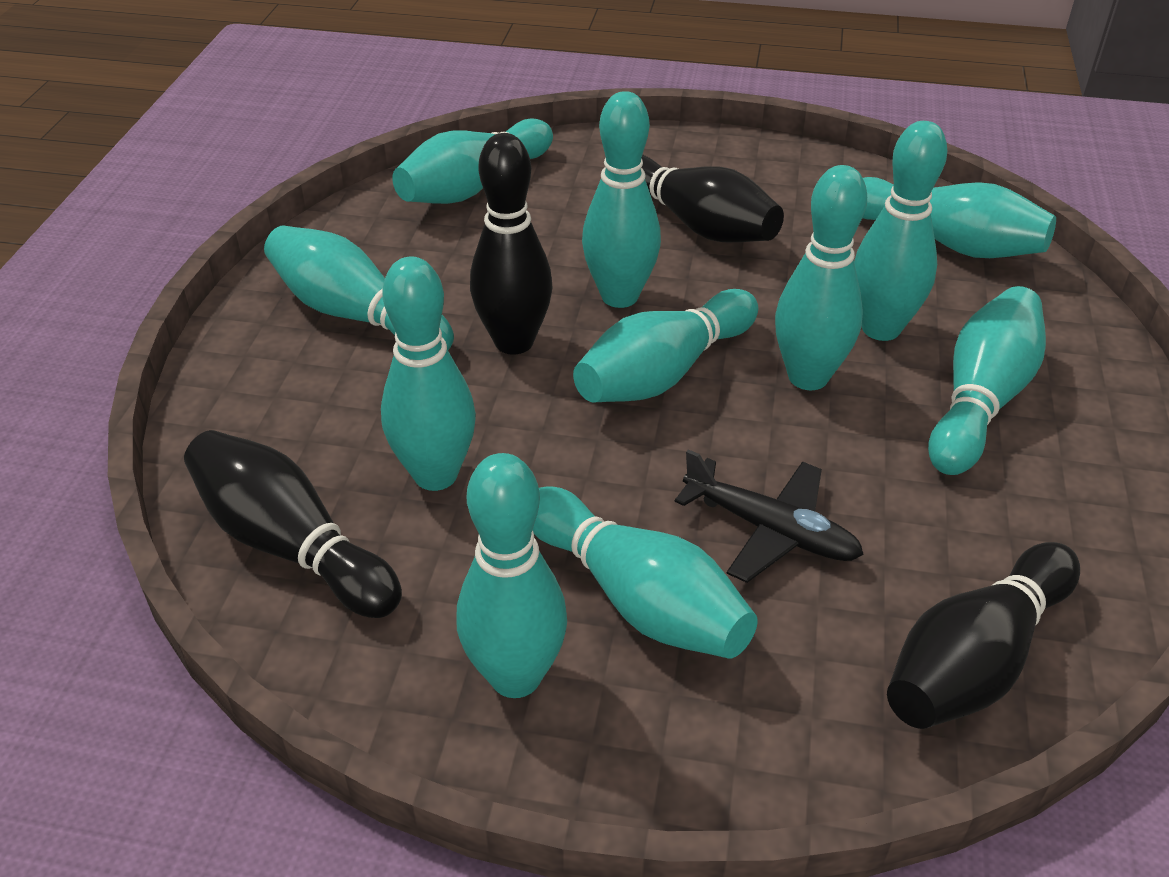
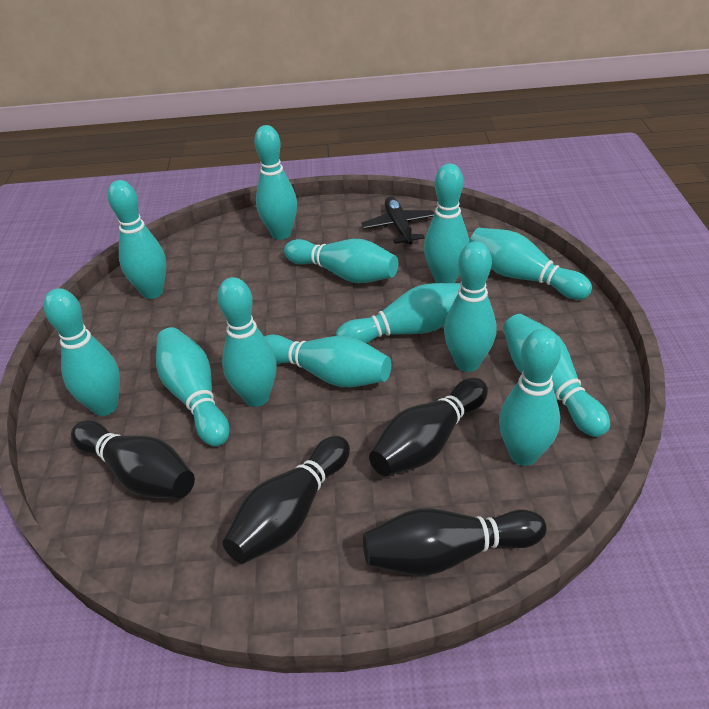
turquoise bowling pin: 11 -> 13

